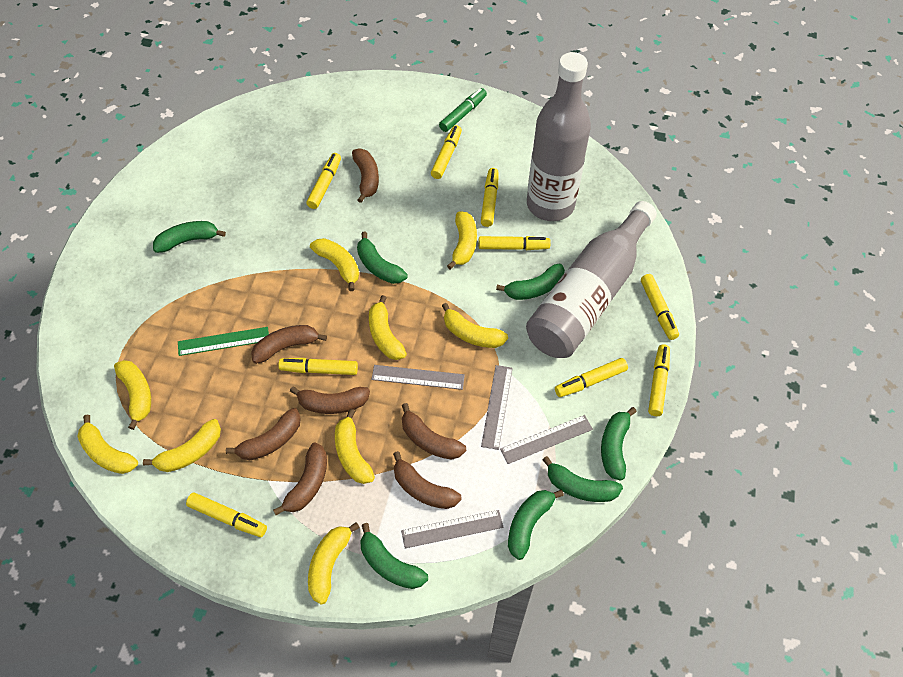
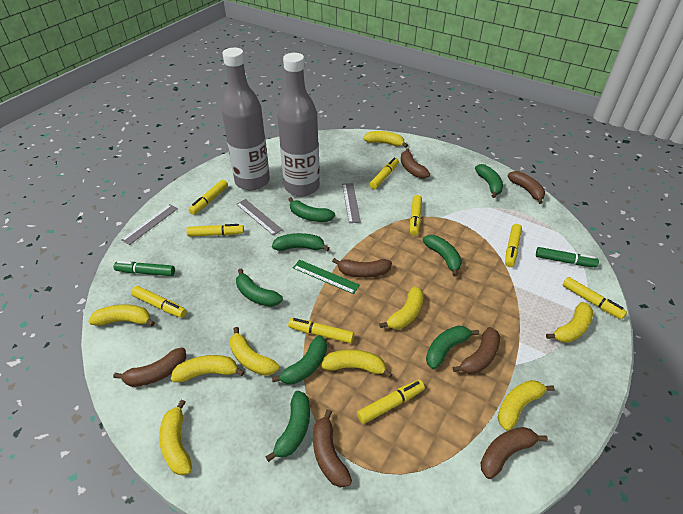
green banana: 7 -> 8
green marker: 1 -> 2
grey ruler: 4 -> 3

